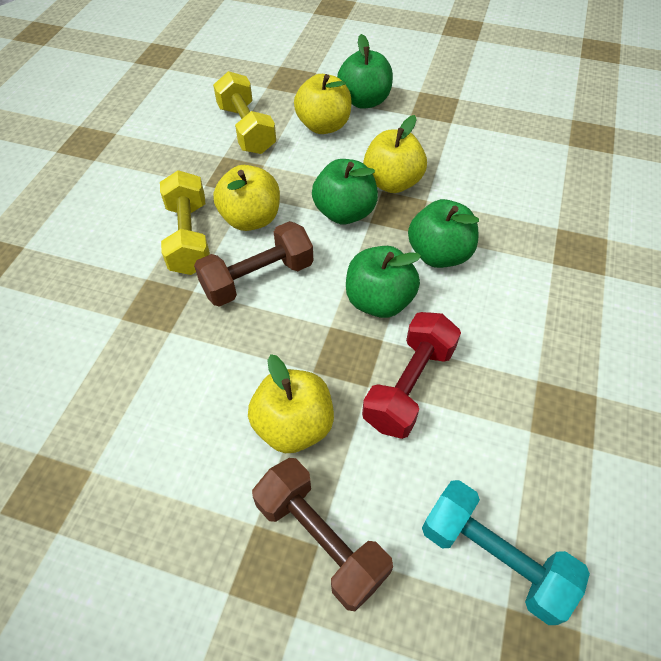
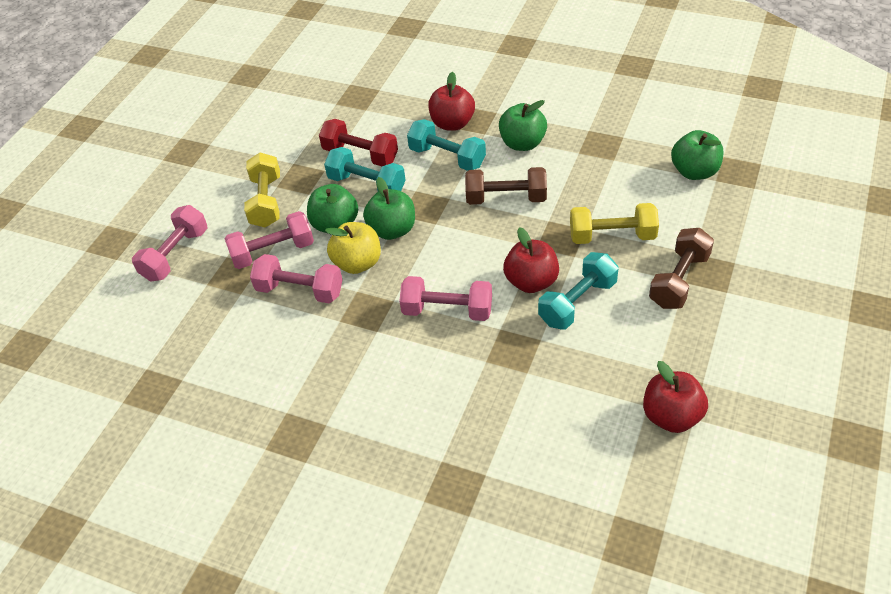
pink dumbbell: 0 -> 4
red apple: 0 -> 3
turquoise dumbbell: 1 -> 3
yellow apple: 4 -> 1

